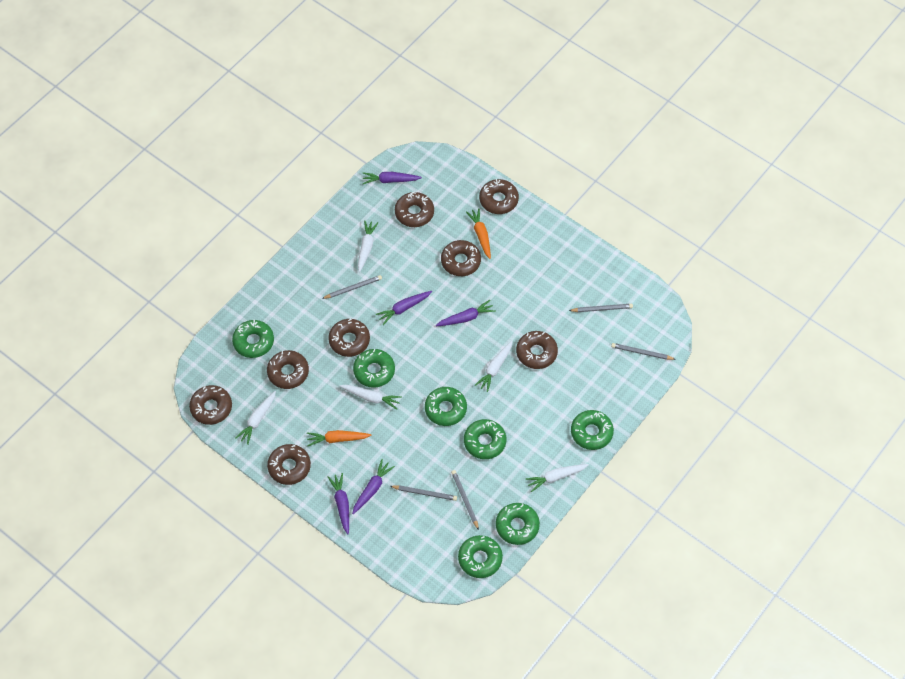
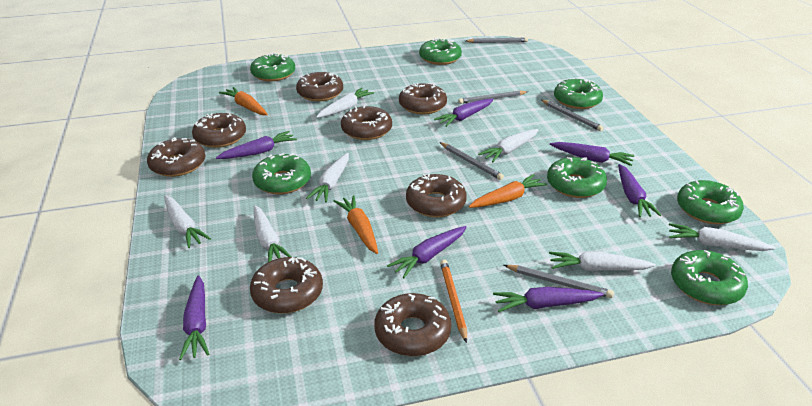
orange carrot: 2 -> 3
orange pencil: 0 -> 1
purple carrot: 5 -> 7
white carrot: 5 -> 7

